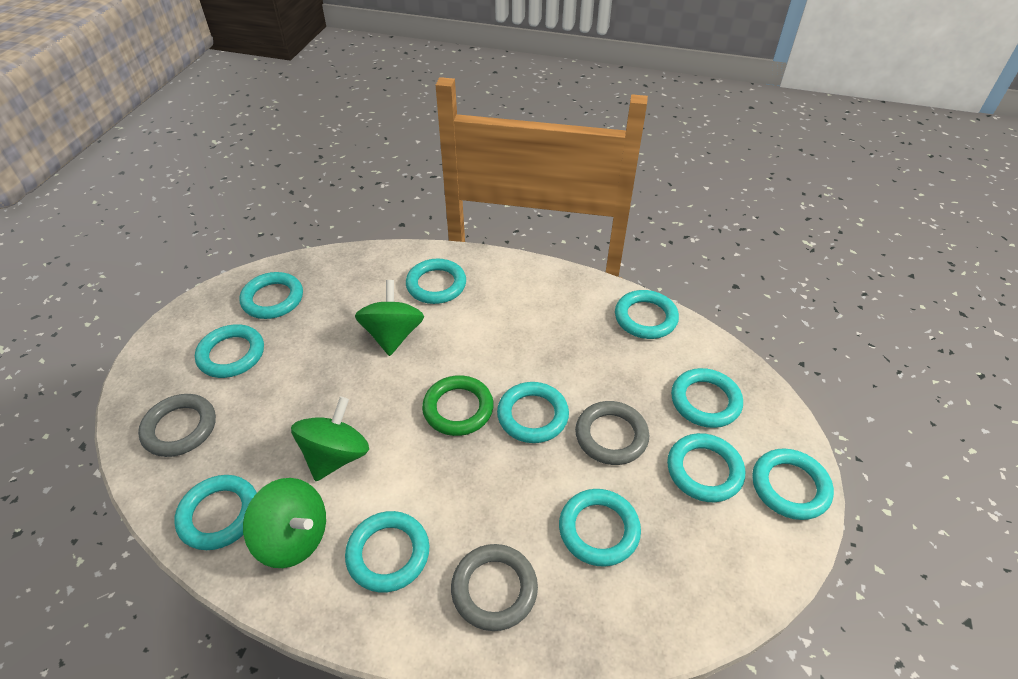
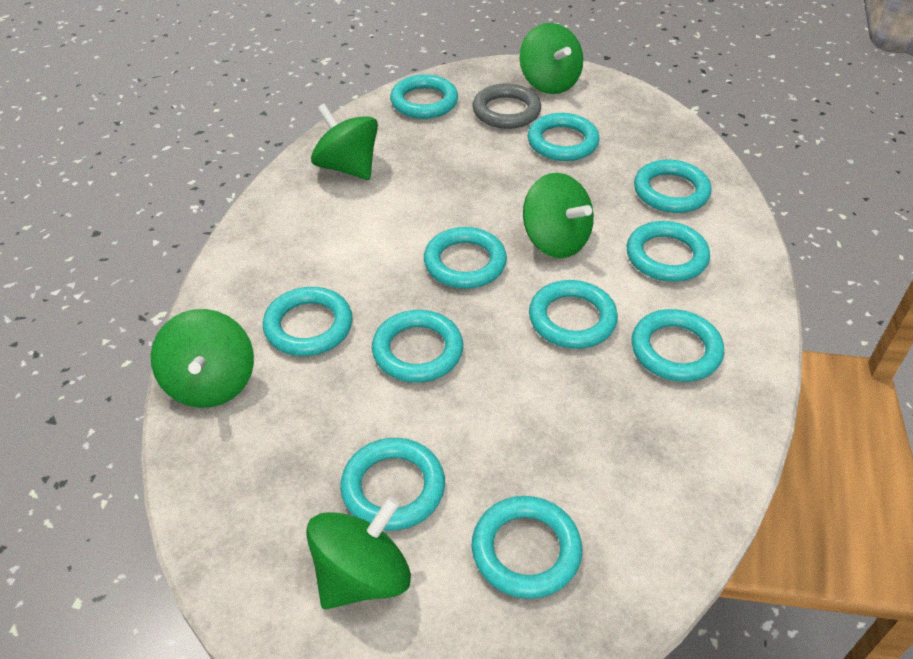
green ring: 1 -> 0
green spinning top: 3 -> 5
grey ring: 3 -> 1

